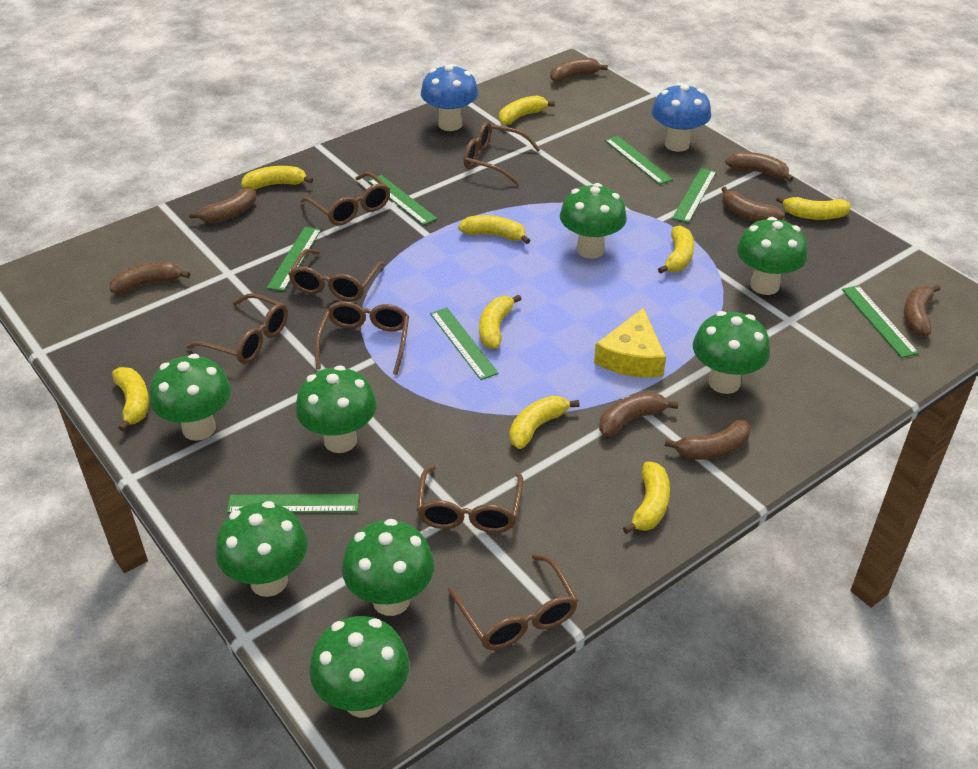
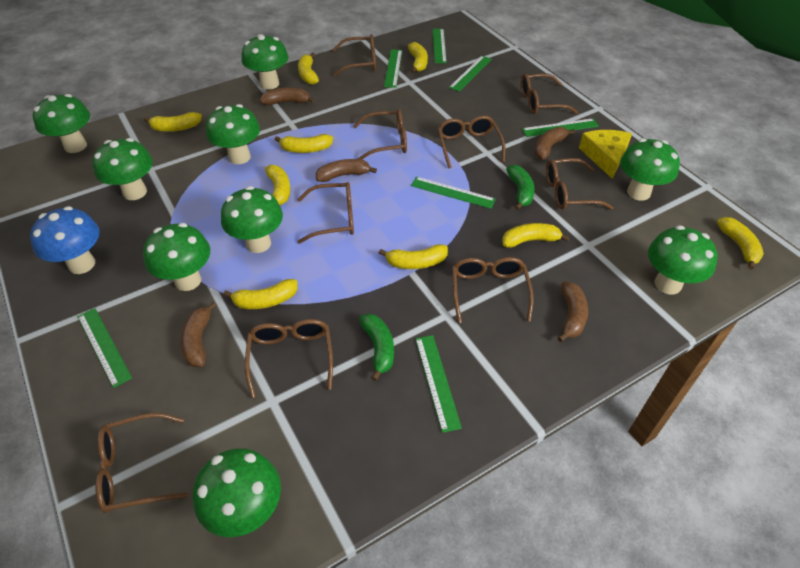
blue mushroom: 2 -> 1
brown banana: 8 -> 5
brown glasses: 7 -> 9
green banana: 0 -> 2
green mushroom: 8 -> 9

